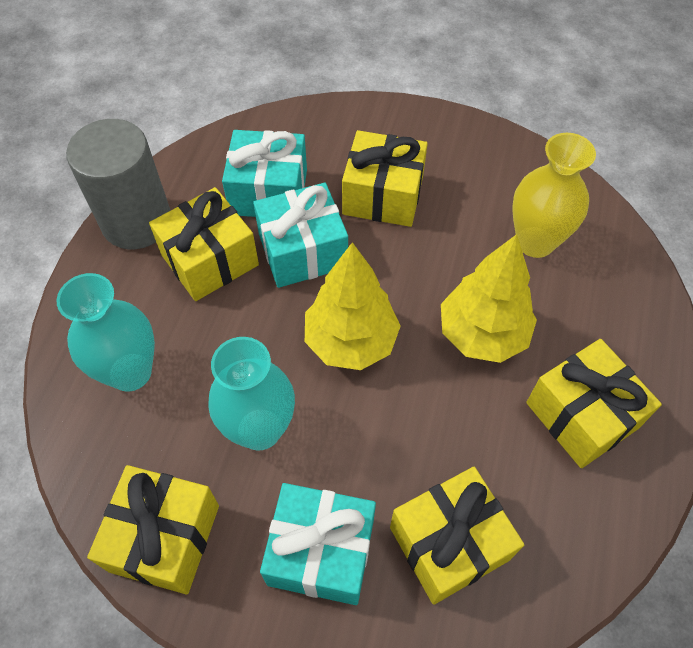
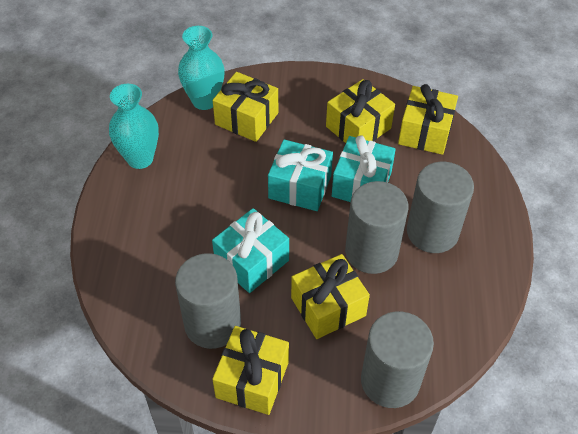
grey cylinder: 1 -> 4
yellow tree: 2 -> 0
yellow vase: 1 -> 0

